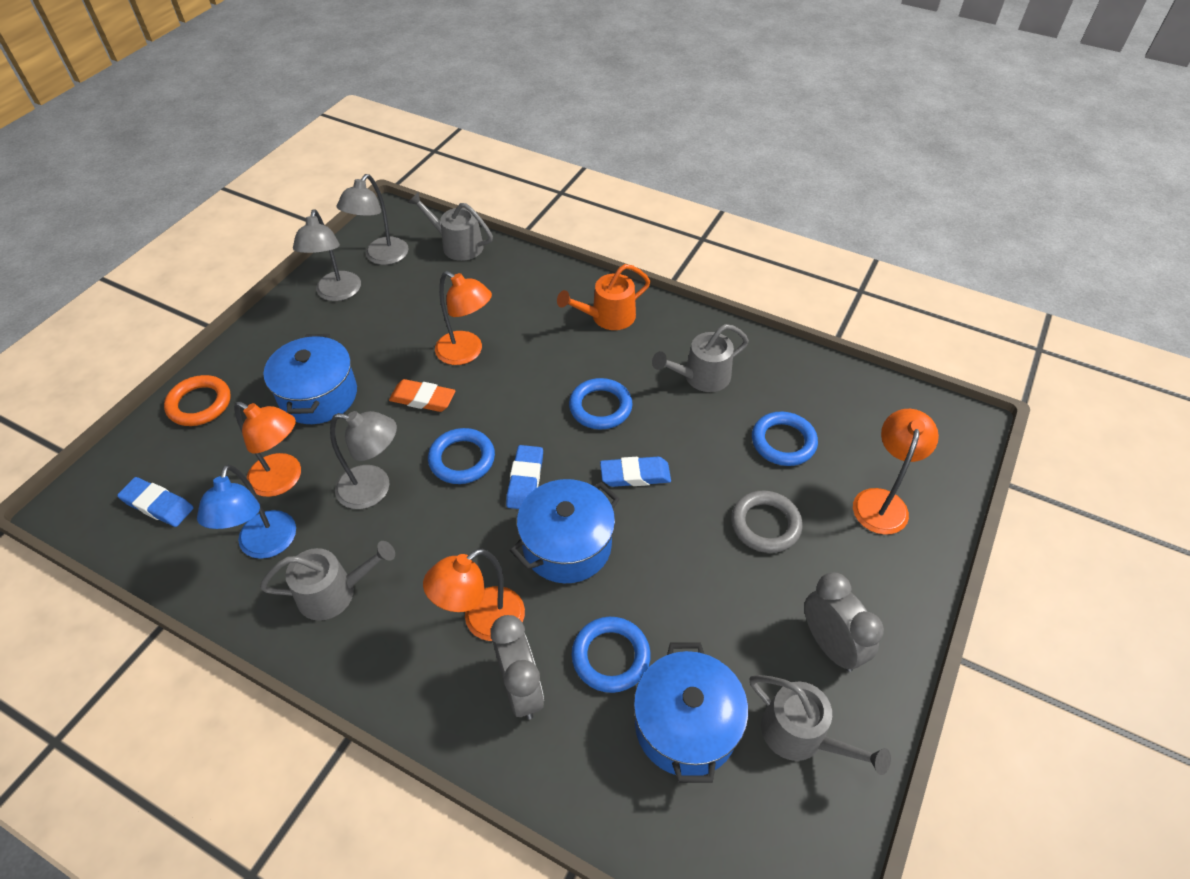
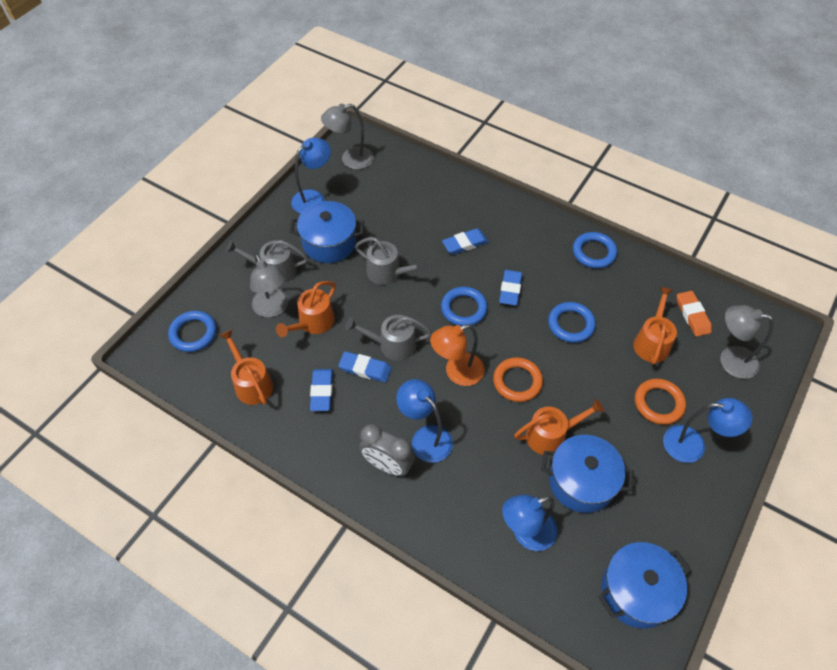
blue eraser: 3 -> 4
blue lamp: 1 -> 4
grey clock: 2 -> 1
grey ring: 1 -> 0
grey watering can: 4 -> 3
orange lamp: 4 -> 1
orange ring: 1 -> 2
orange watering can: 1 -> 4

